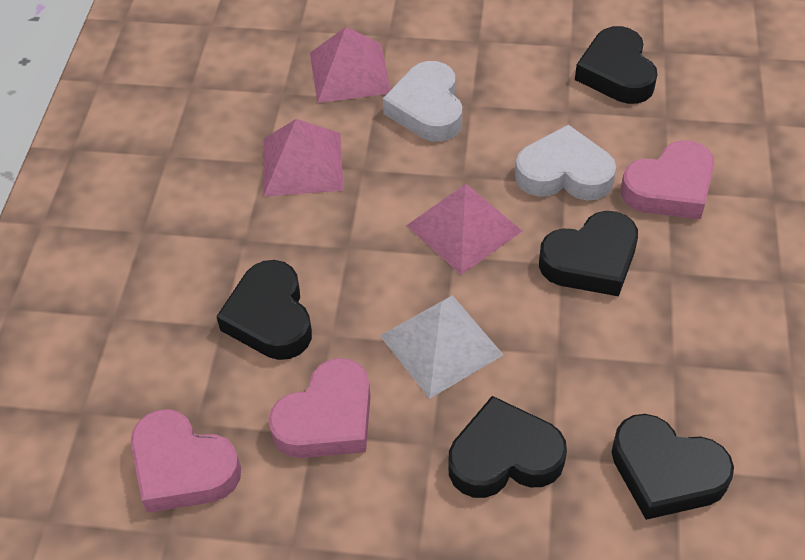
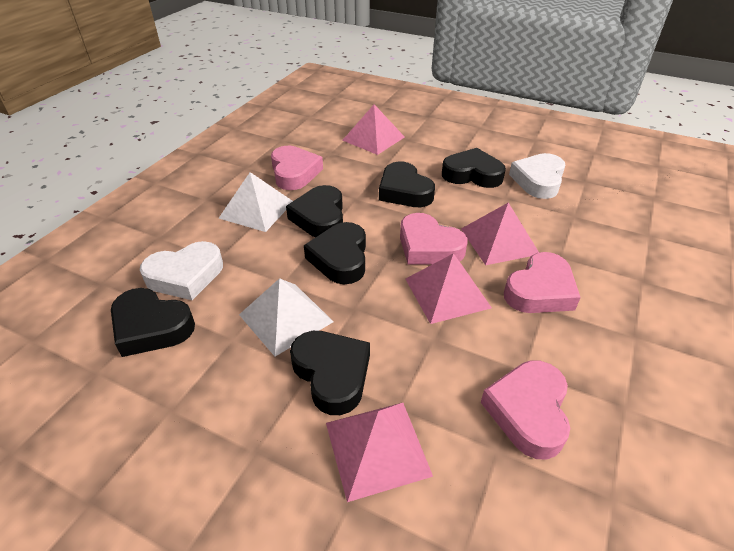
black heart: 5 -> 6
pink heart: 3 -> 4
pink pyramid: 3 -> 4
white pyramid: 1 -> 2

